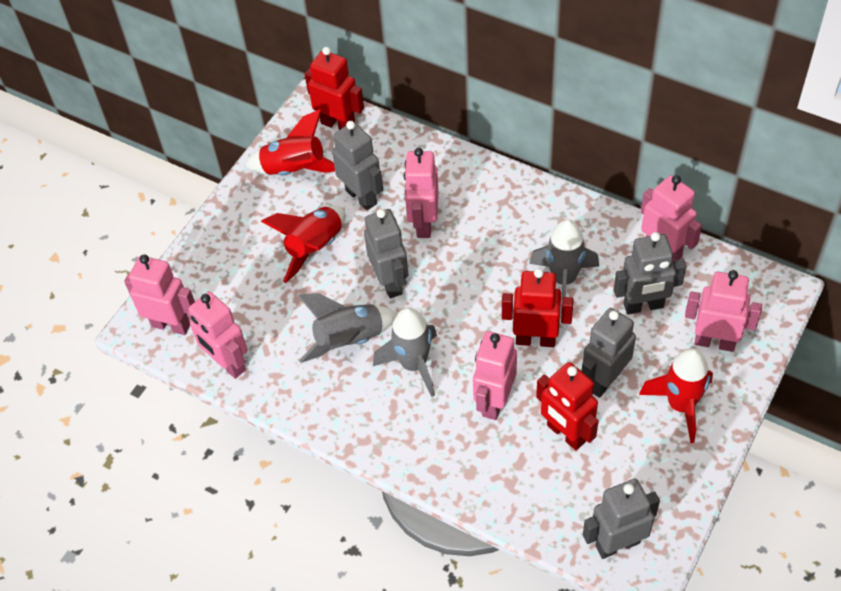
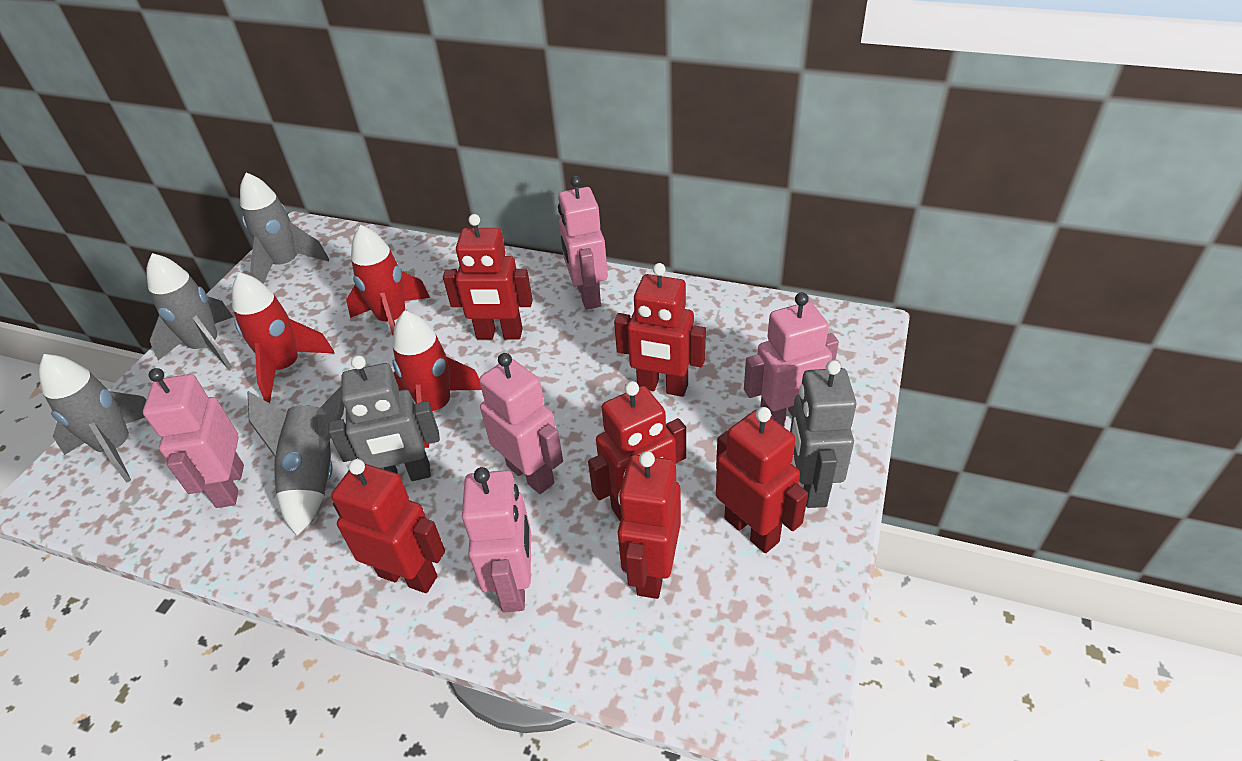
grey robot: 5 -> 2
grey rocket: 3 -> 4
pink robot: 6 -> 5
red robot: 3 -> 6

